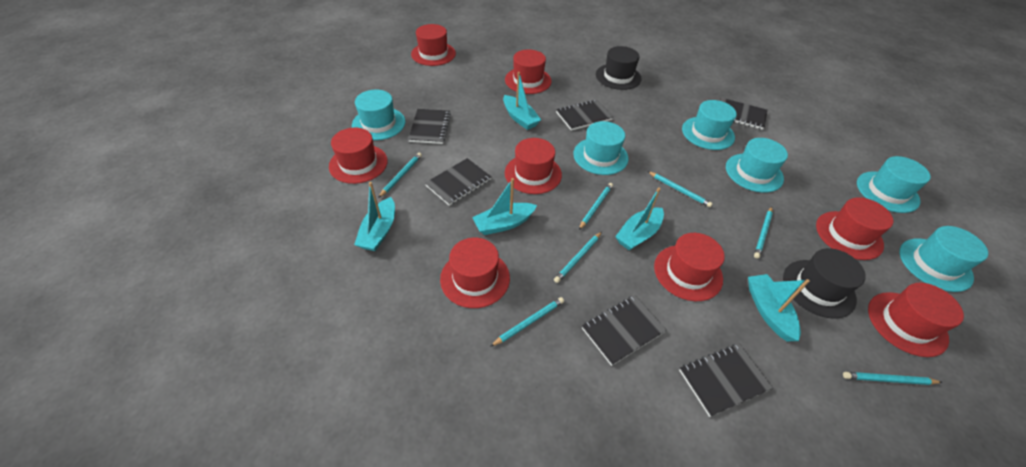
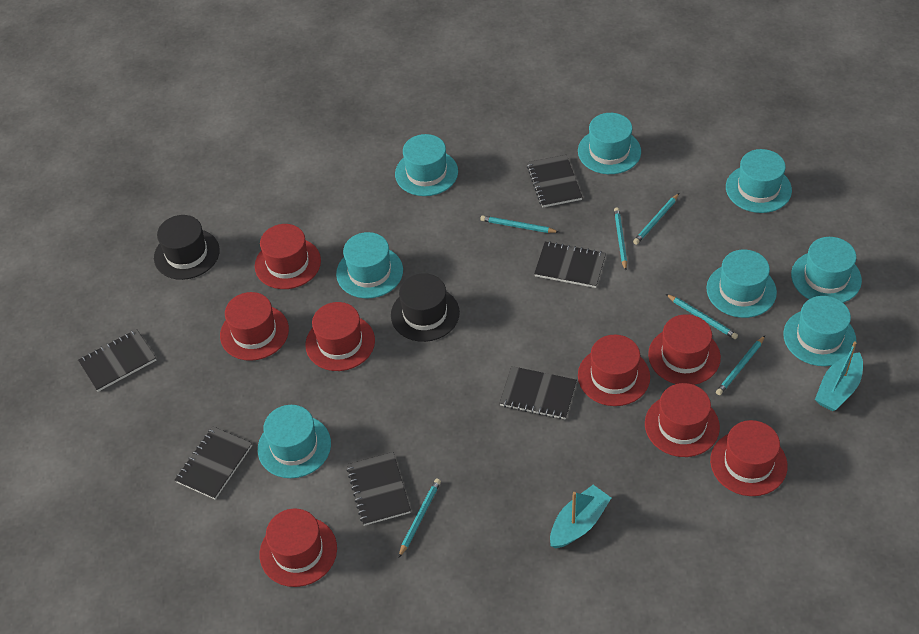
turquoise boat: 5 -> 2
turquoise hat: 6 -> 8
turquoise pencil: 7 -> 6

